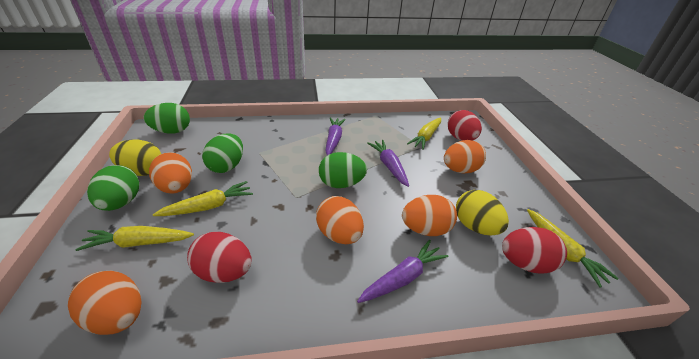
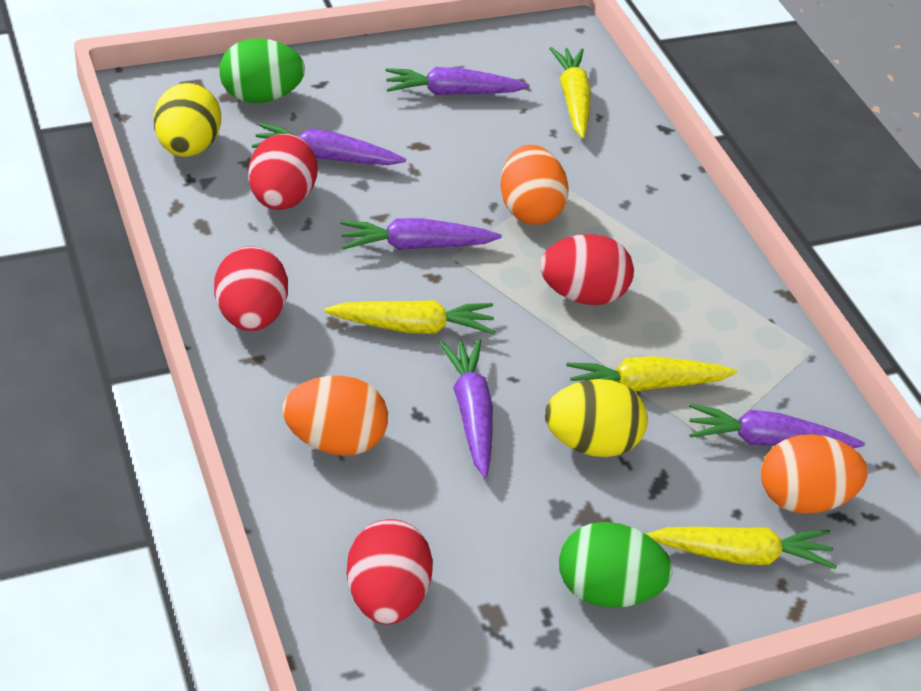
green egg: 4 -> 2
orange egg: 5 -> 3
purple carrot: 3 -> 5
red egg: 3 -> 4

